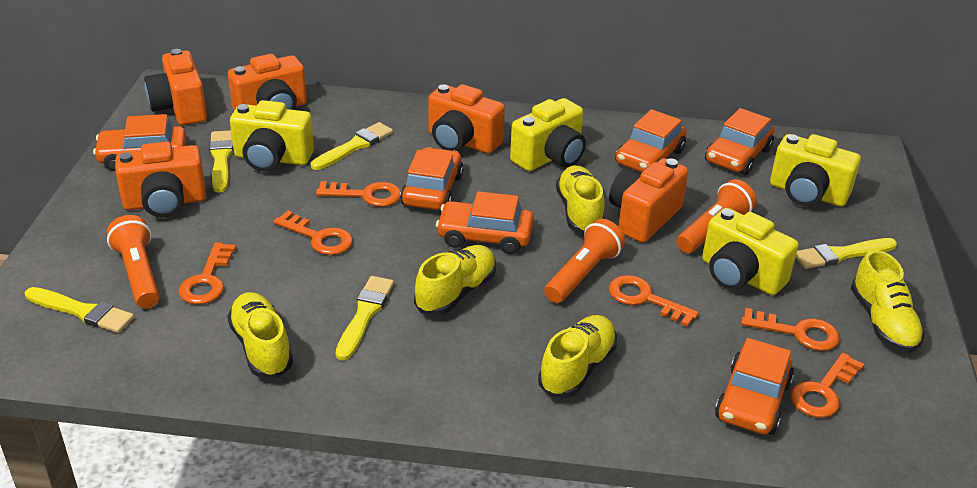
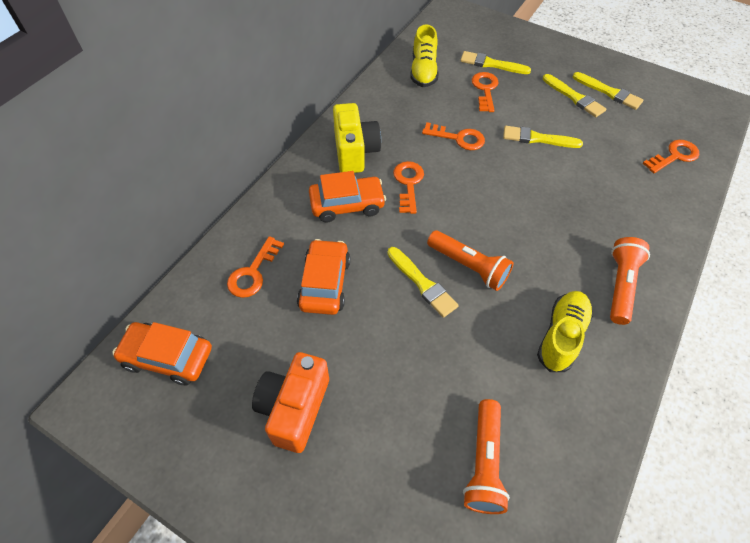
orange camera: 5 -> 1
orange car: 6 -> 3
orange key: 6 -> 5
yellow camera: 4 -> 1
yellow shoe: 5 -> 2

